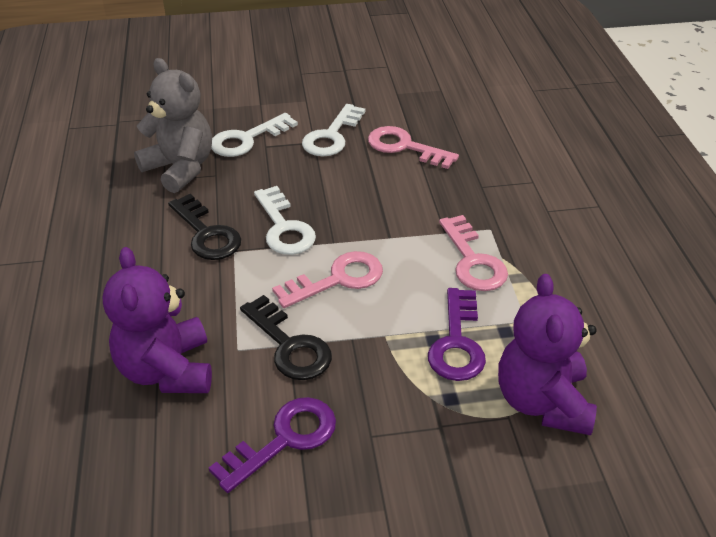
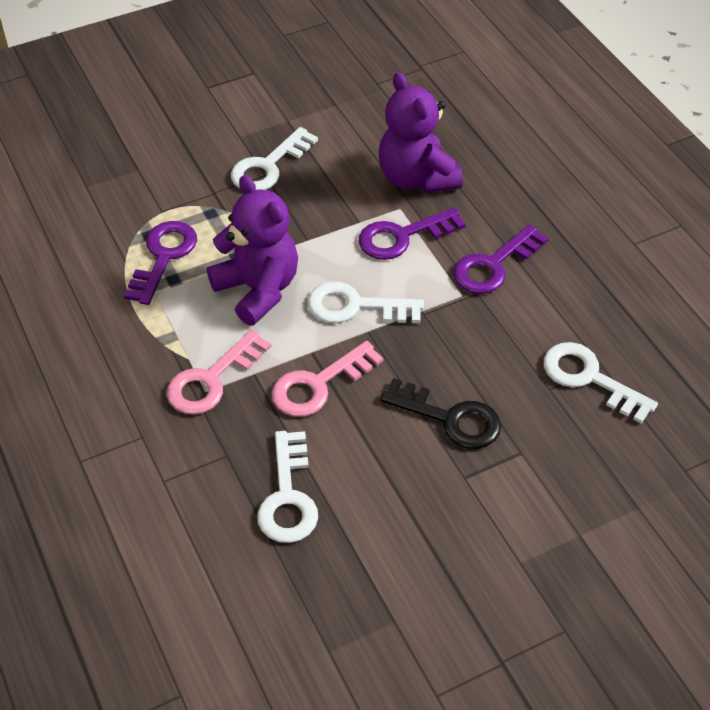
black key: 2 -> 1
grey teddy bear: 1 -> 0
pink key: 3 -> 2
purple key: 2 -> 3
white key: 3 -> 4

